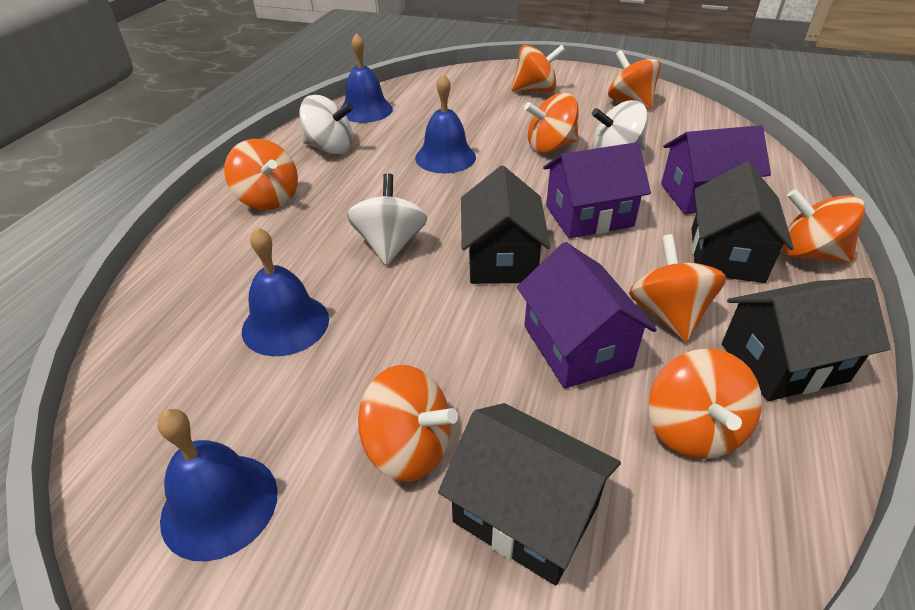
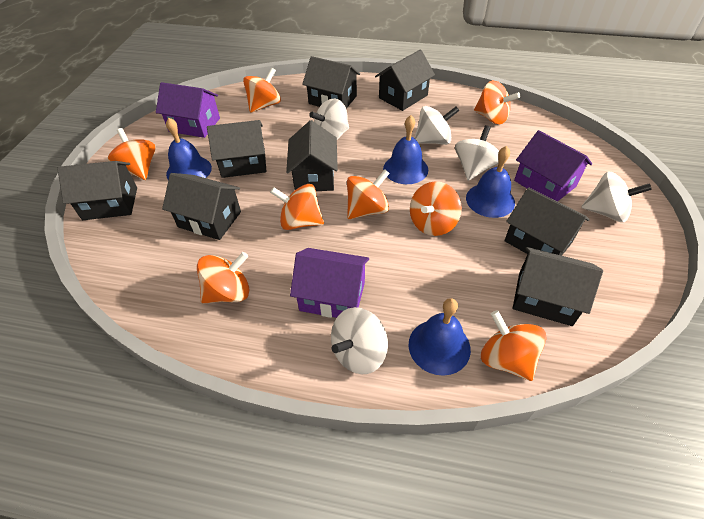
black house: 4 -> 8
white spinning top: 3 -> 5

